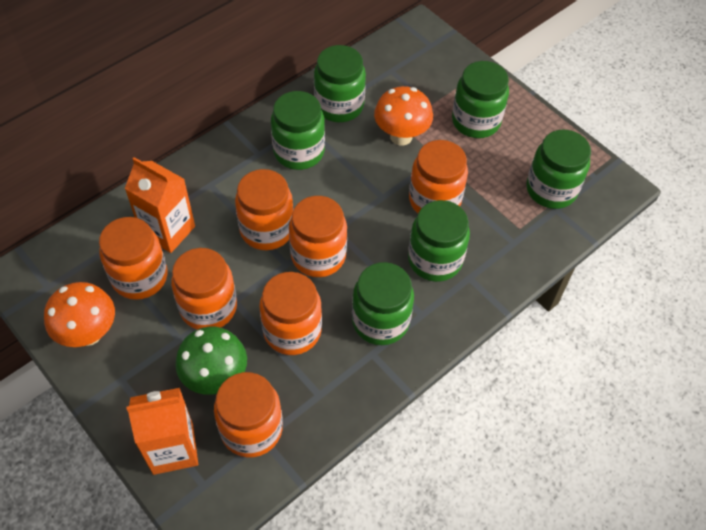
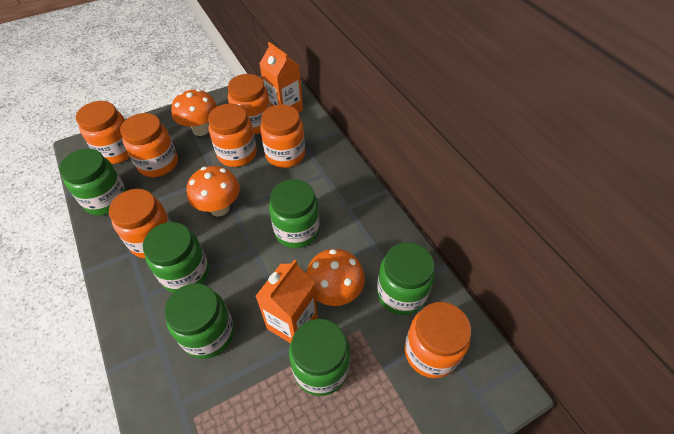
green mushroom: 1 -> 0
orange mushroom: 2 -> 3

